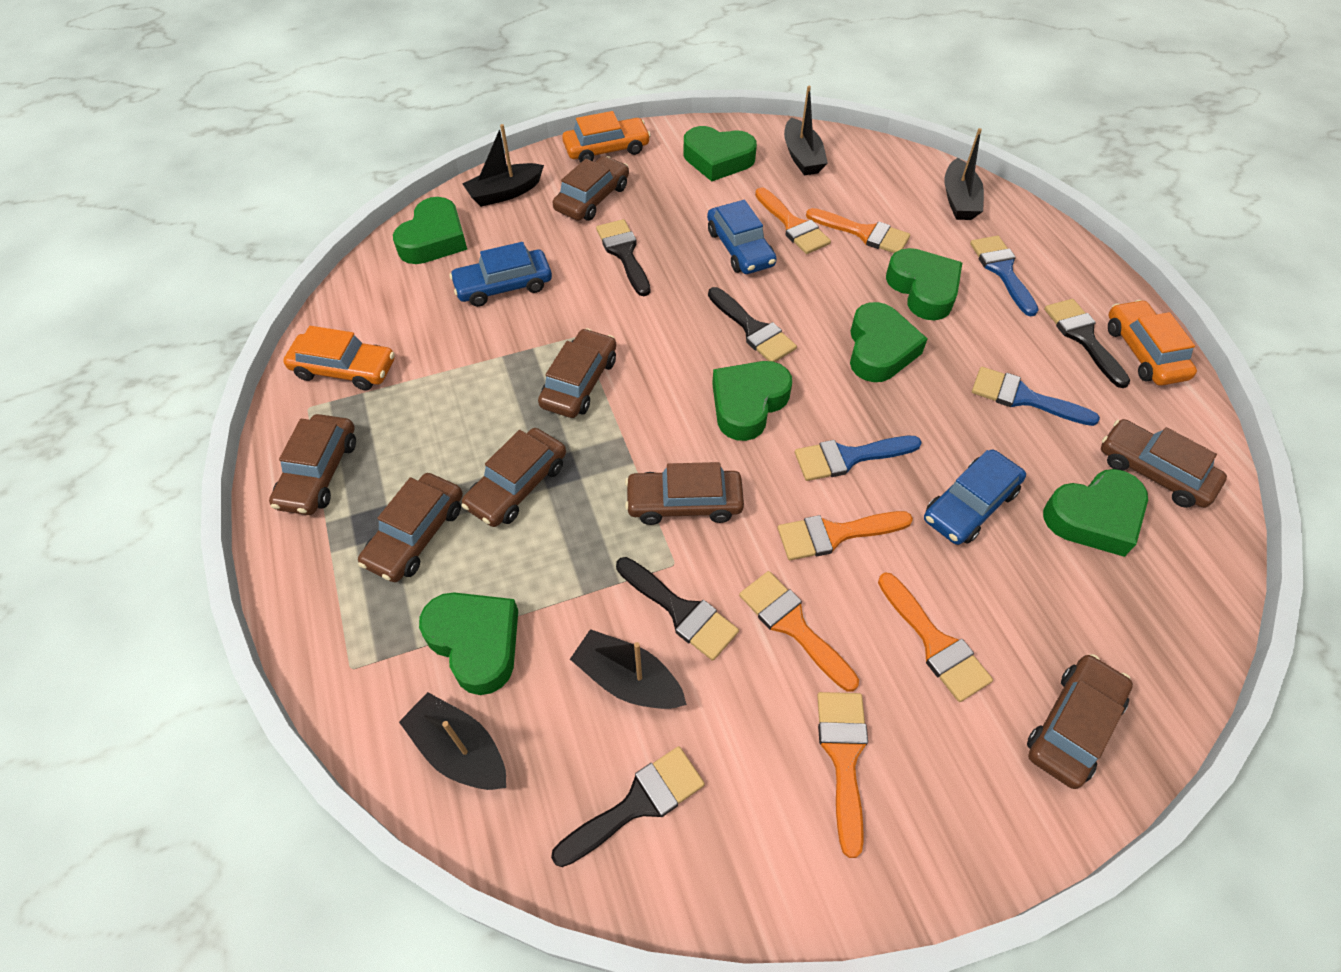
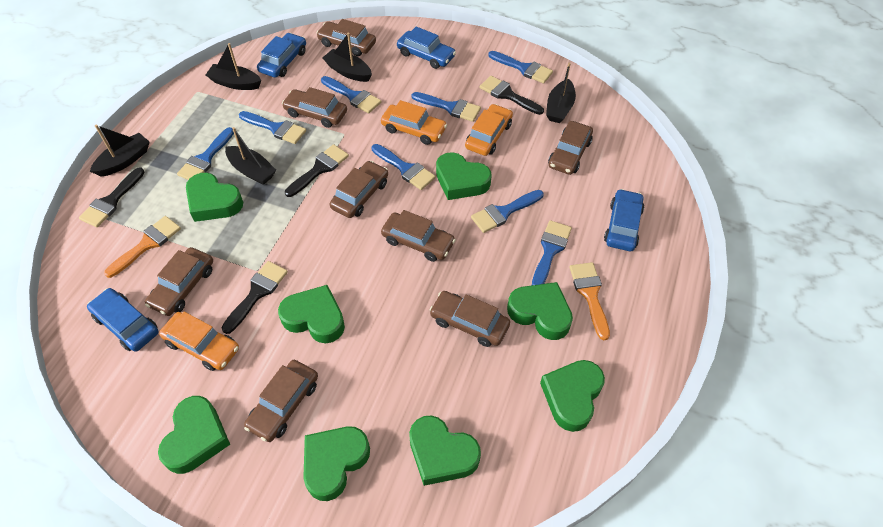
black brush: 5 -> 4
blue brush: 3 -> 8
blue car: 3 -> 4
green heart: 7 -> 8
orange brush: 6 -> 2

